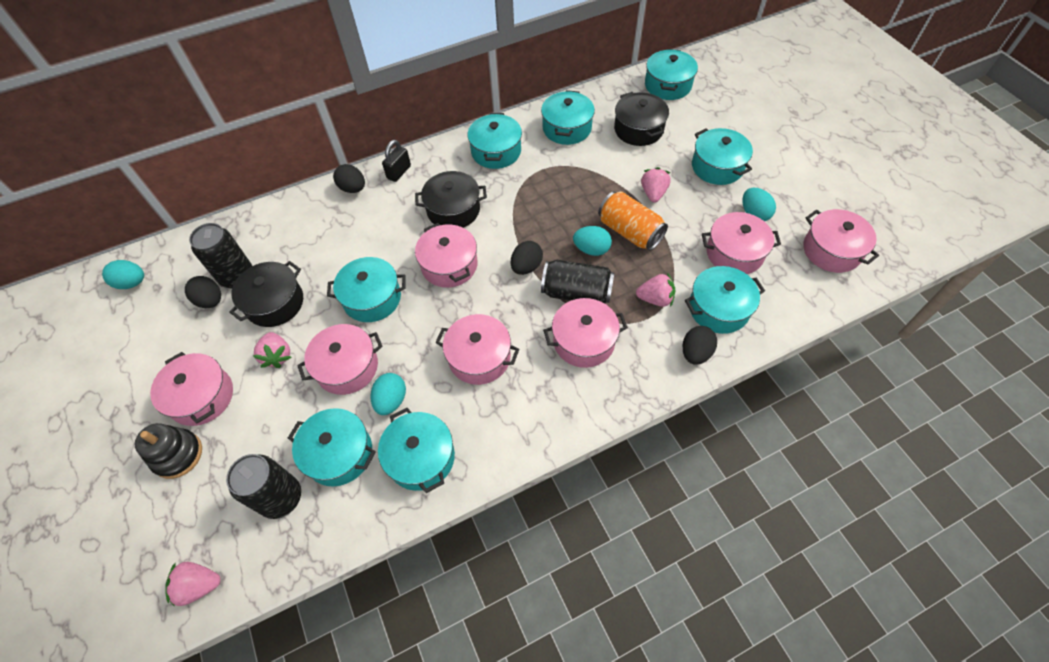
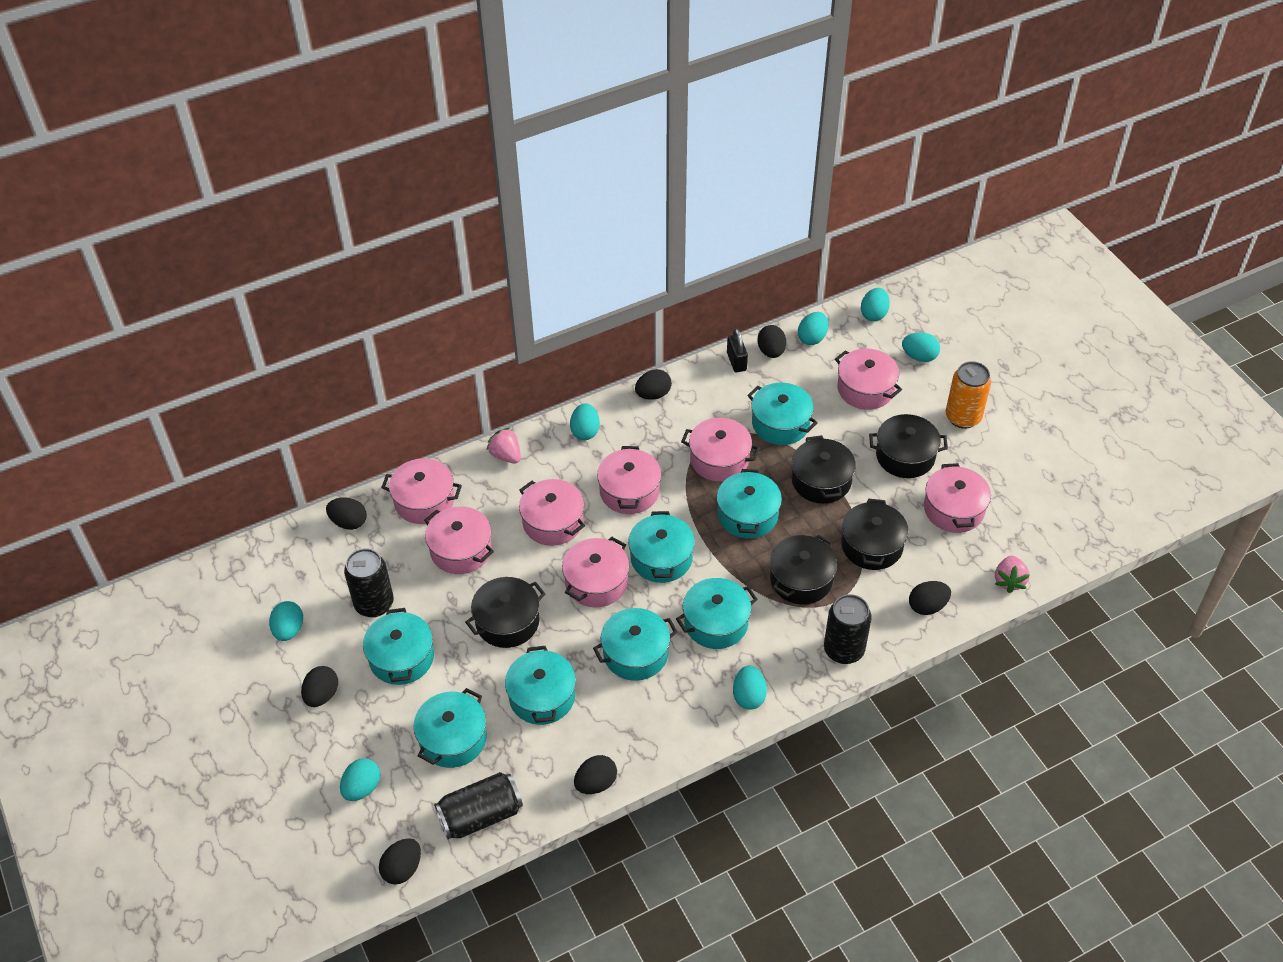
black egg: 4 -> 7
black pot: 3 -> 5
black stacking toy: 1 -> 0
pink pot: 7 -> 8
pink strawberry: 4 -> 2
turquoise egg: 4 -> 7

